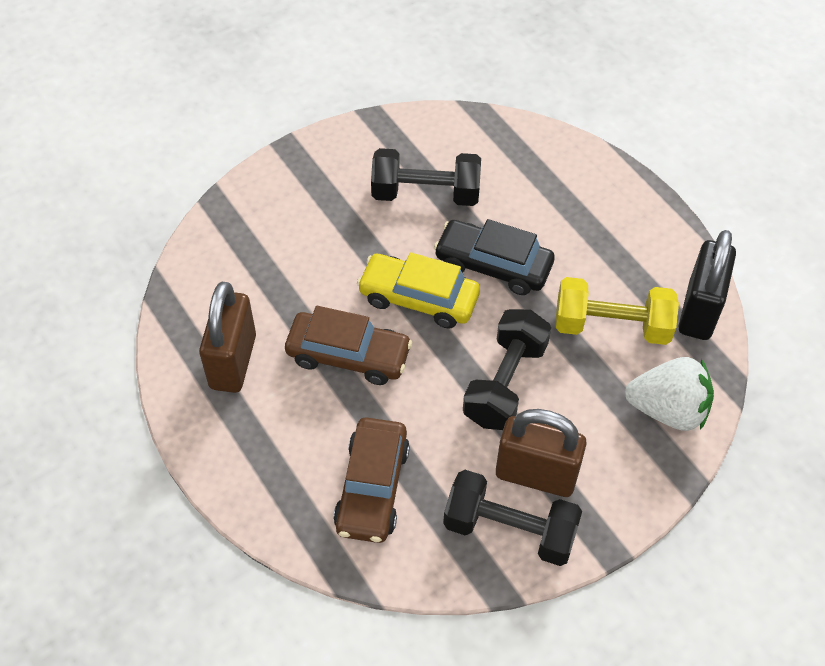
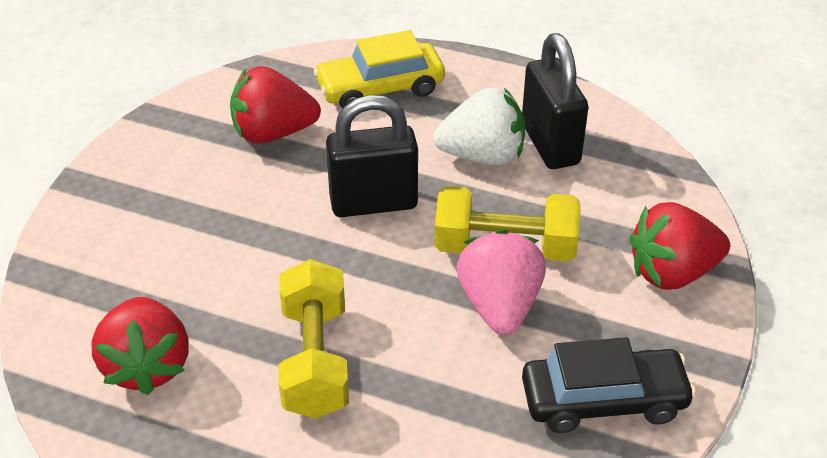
black dumbbell: 3 -> 0
black padlock: 1 -> 2
brown car: 2 -> 0
brown padlock: 2 -> 0
pink strawberry: 0 -> 1
red strawberry: 0 -> 3
yellow dumbbell: 1 -> 2

